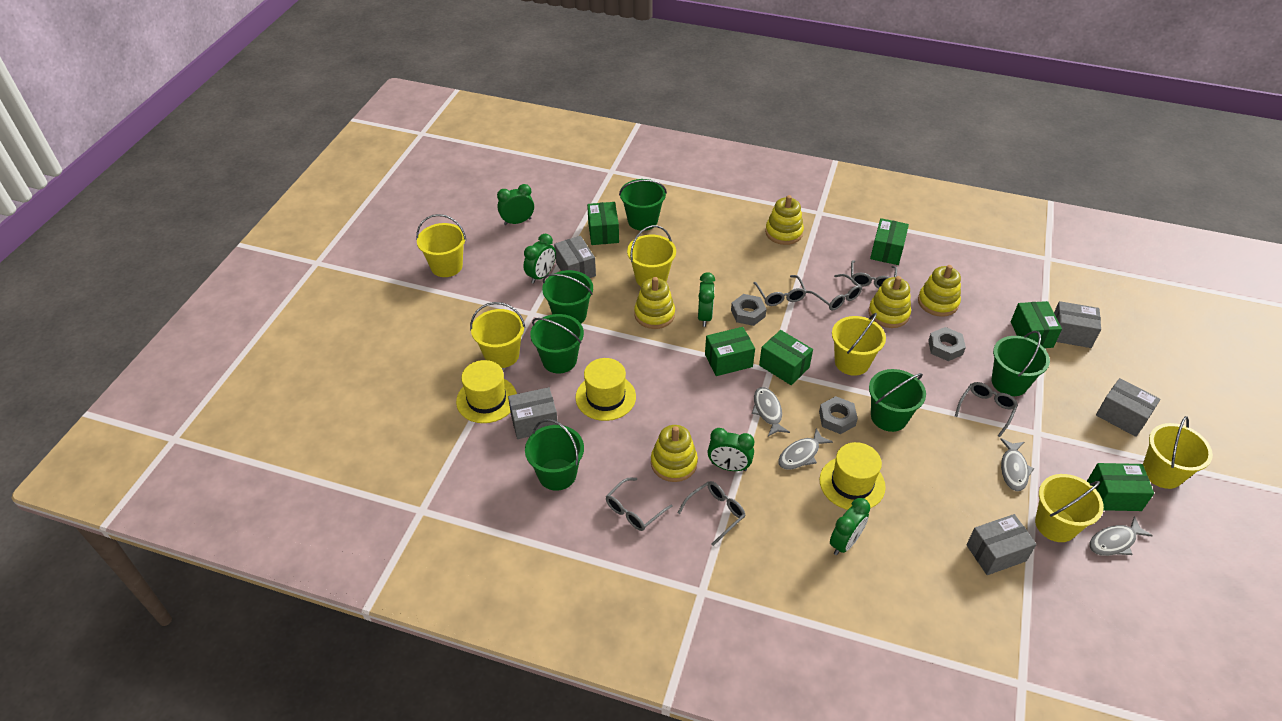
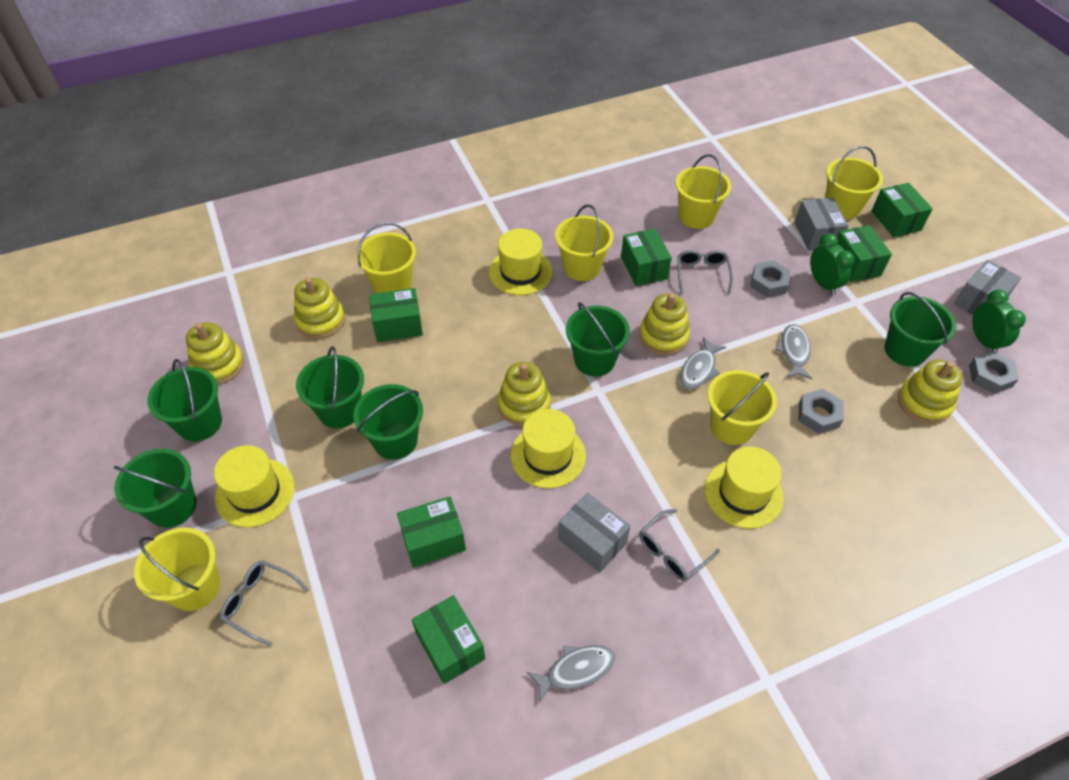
green clock: 5 -> 2
grey box: 5 -> 3
grey fish: 4 -> 3
grey glasses: 6 -> 3
yellow hat: 3 -> 4

